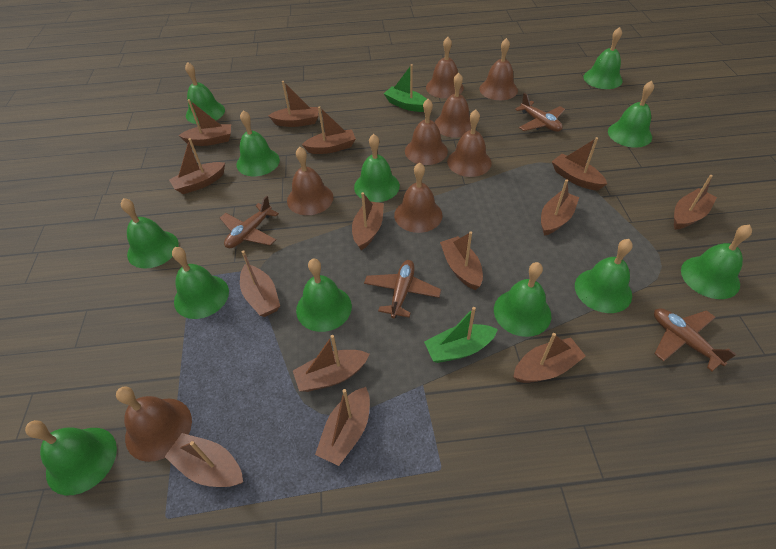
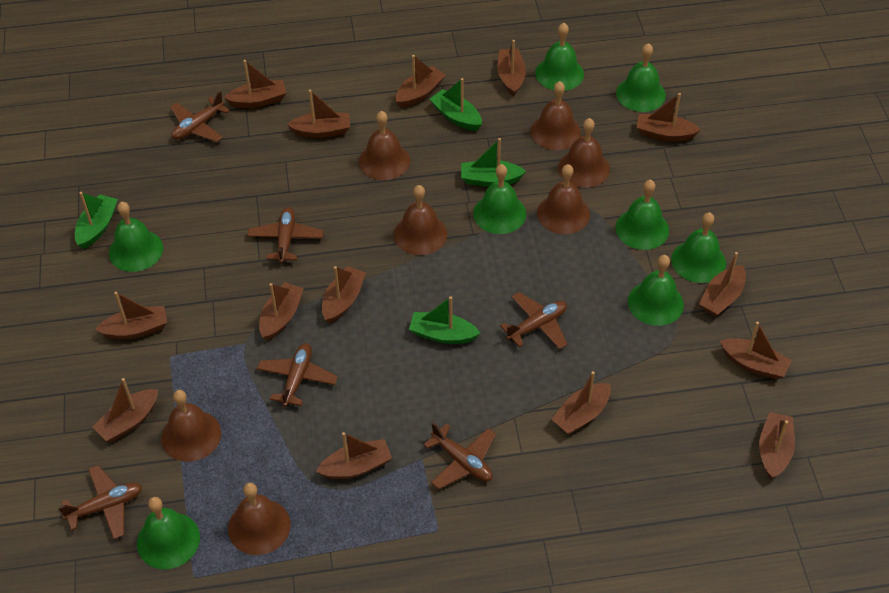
brown bell: 8 -> 7
brown plane: 4 -> 6
green bell: 12 -> 8
green boat: 2 -> 4

